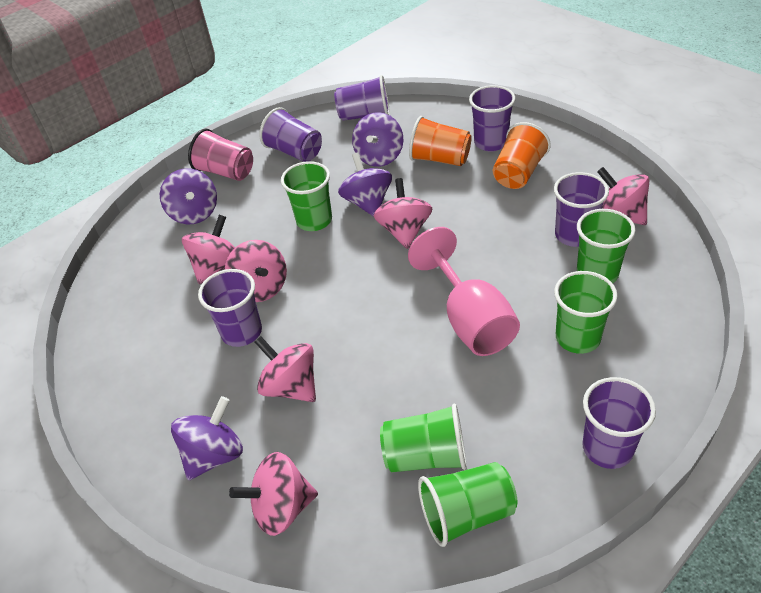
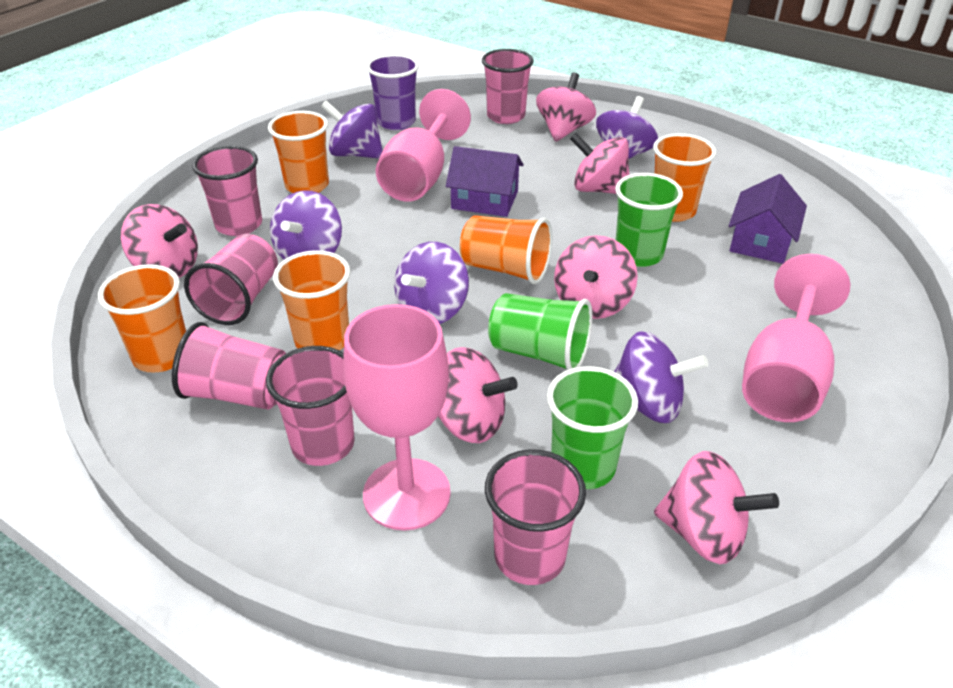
green cup: 5 -> 3
orange cup: 2 -> 5
pink cup: 1 -> 6
pink goblet: 1 -> 3
purple cup: 6 -> 1
purple house: 0 -> 2
purple spinning top: 4 -> 5

